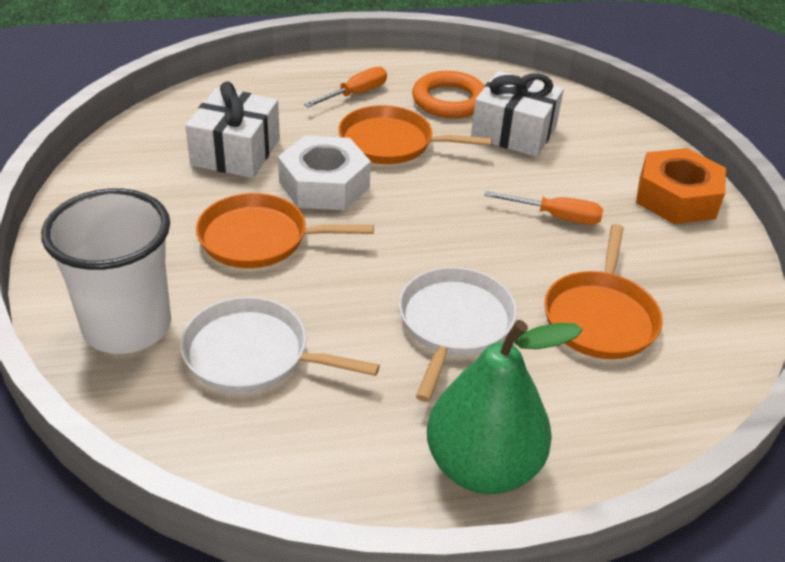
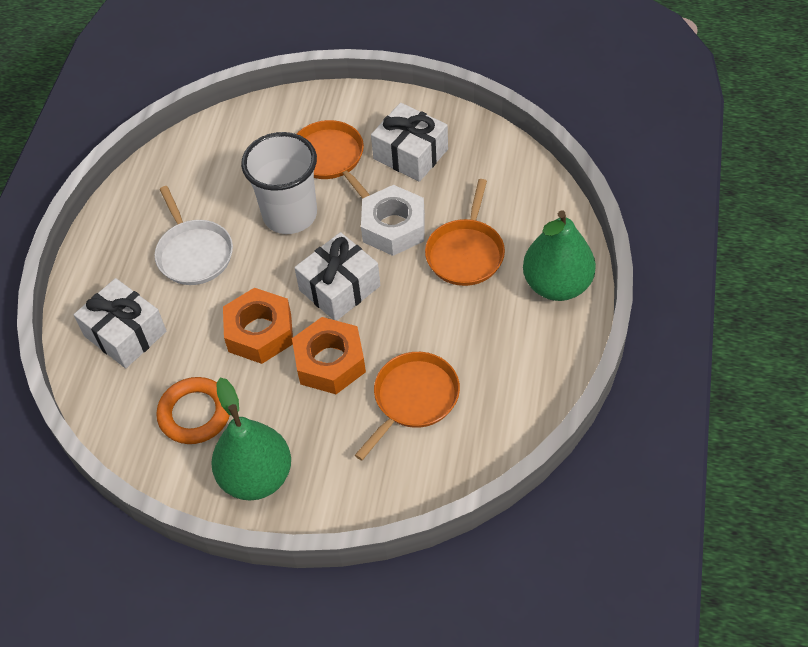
green pear: 1 -> 2
orange nut: 1 -> 2
orange screwdriver: 2 -> 0
white gift: 2 -> 3
white pan: 2 -> 1

